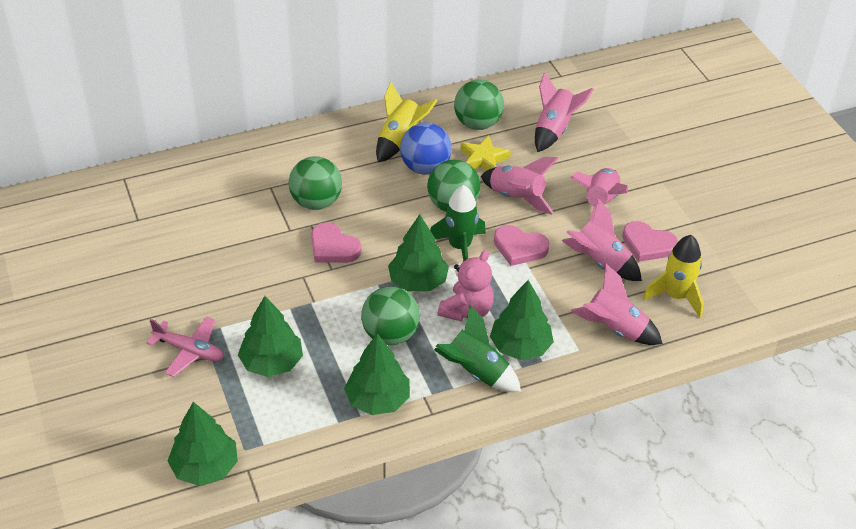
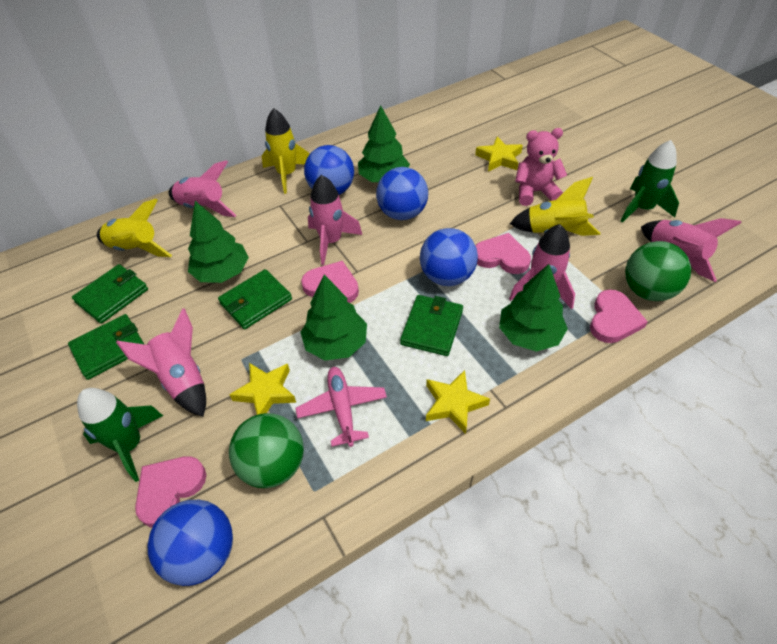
blue ball: 1 -> 4
green ball: 4 -> 2
green tree: 5 -> 4
green wallet: 0 -> 4
pink heart: 3 -> 4
yellow rocket: 2 -> 3
yellow star: 1 -> 3

